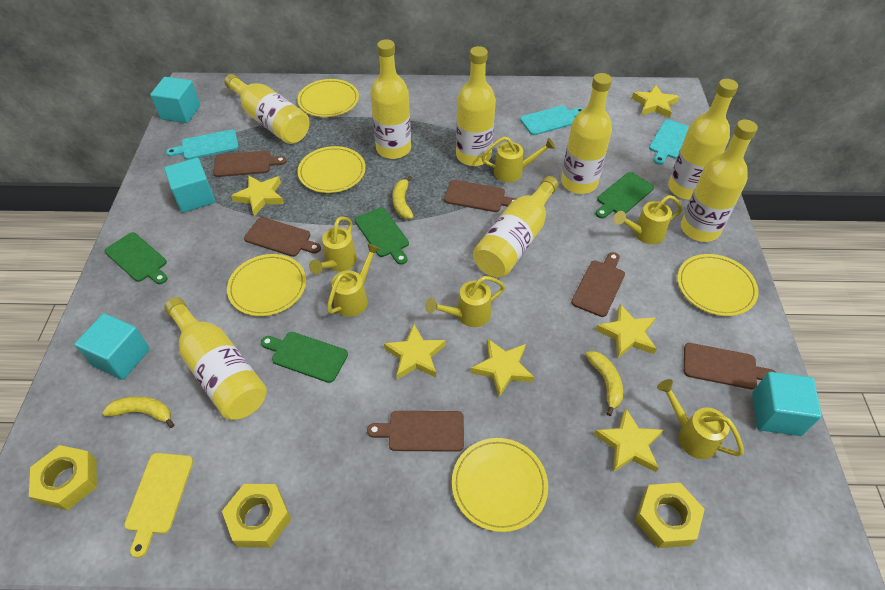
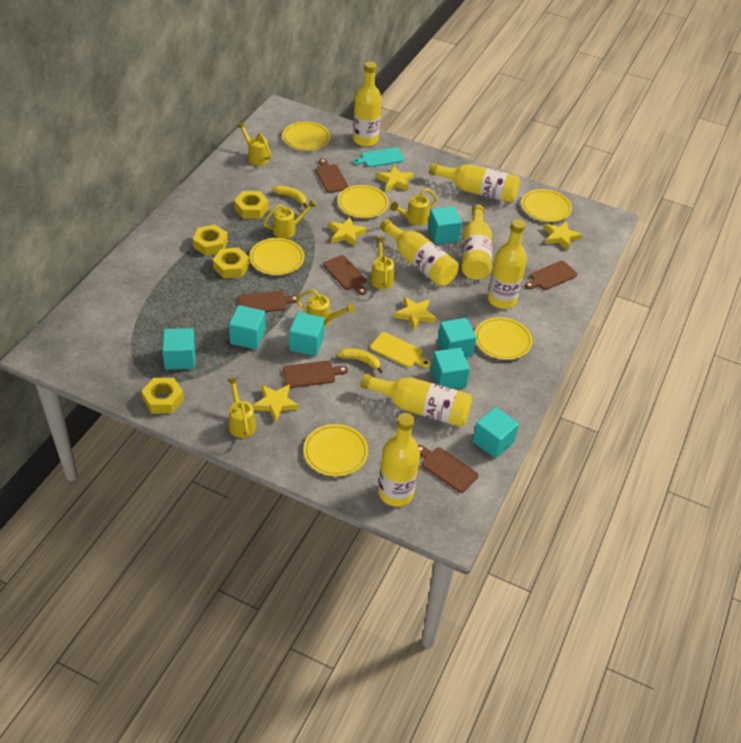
green cutting board: 4 -> 0
turquoise cube: 4 -> 7
turquoise cutting board: 3 -> 1
yellow banana: 3 -> 2
yellow bottle: 8 -> 7
yellow nut: 3 -> 4
yellow plate: 5 -> 6
yellow star: 6 -> 5

